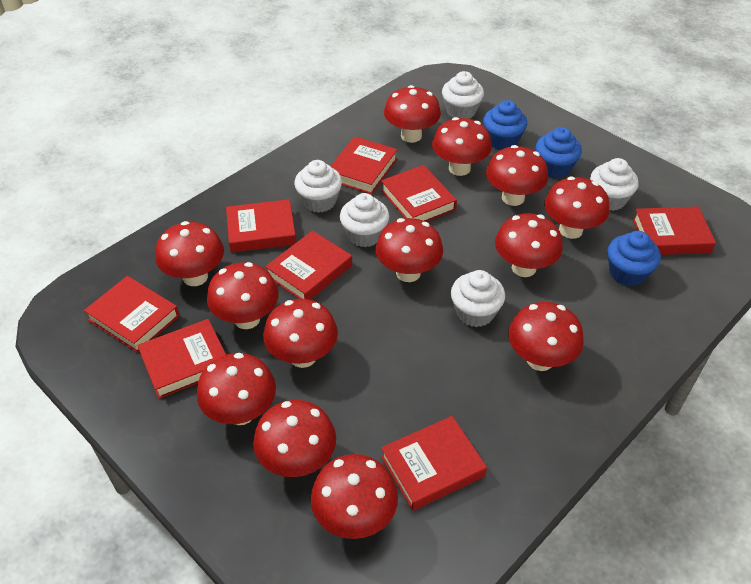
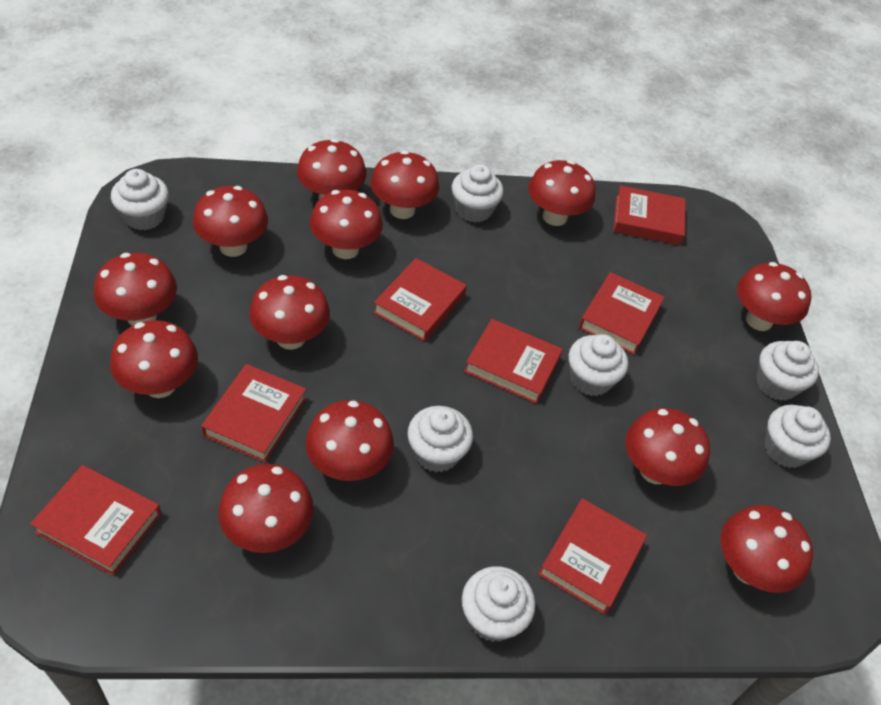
blue cupcake: 3 -> 0
red book: 8 -> 7
white cupcake: 5 -> 7

